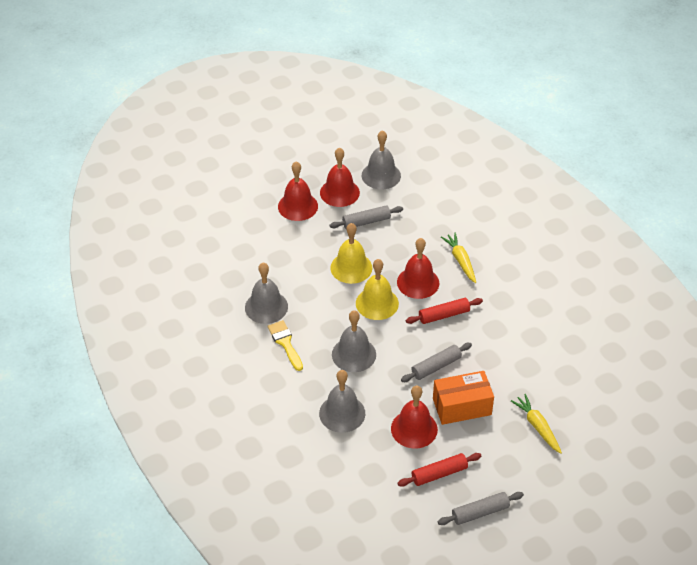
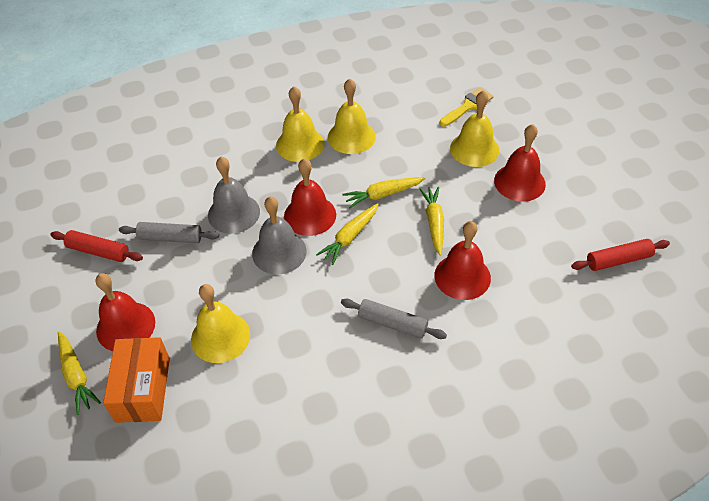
grey bell: 4 -> 2
grey rolling pin: 3 -> 2
yellow bell: 2 -> 4
yellow carrot: 2 -> 4

